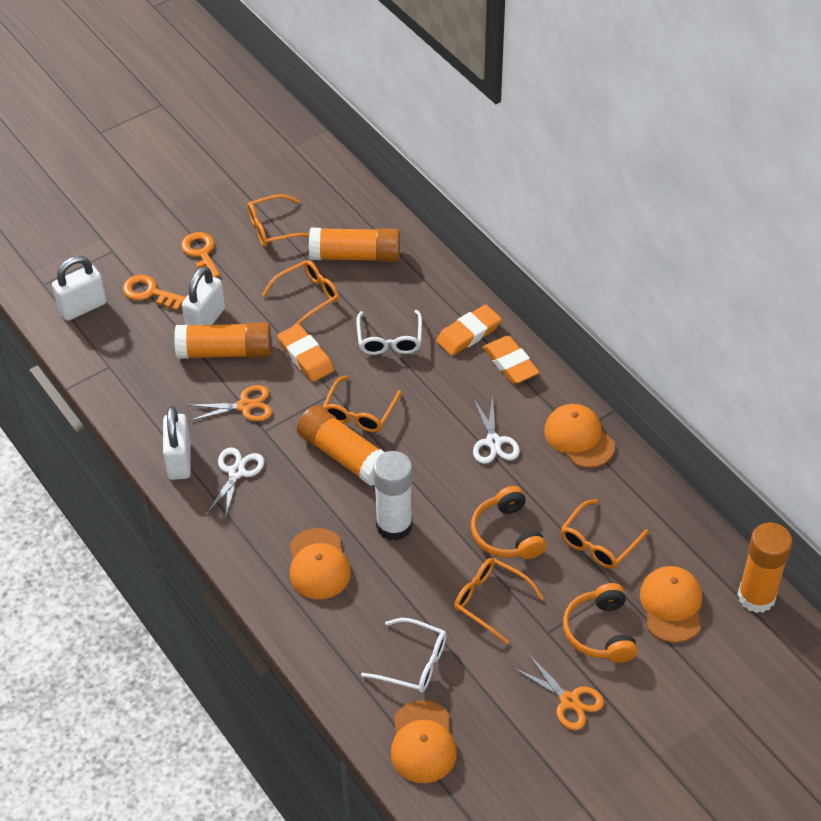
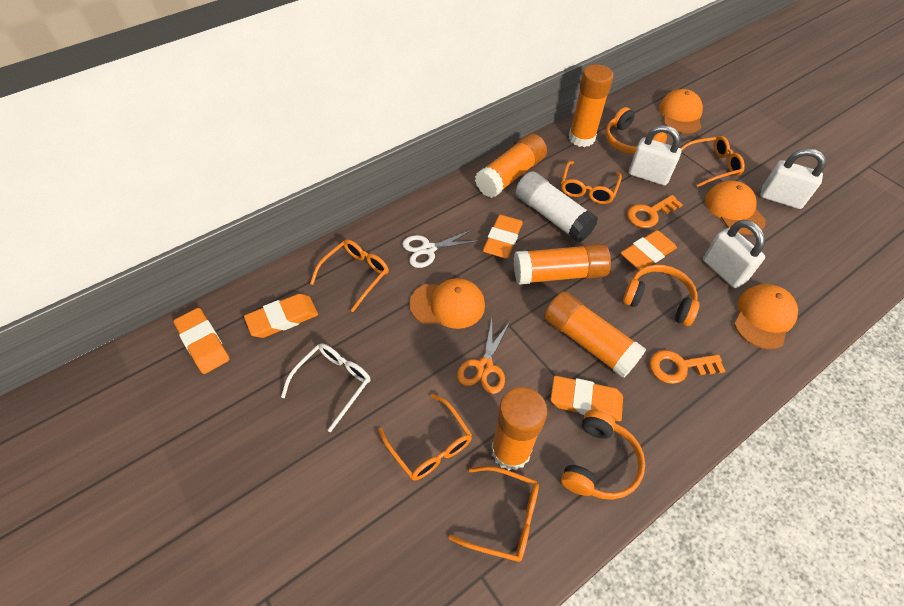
orange eraser: 3 -> 5
orange glue stick: 4 -> 5
orange headphones: 2 -> 3
orange scissors: 2 -> 1
white glasses: 2 -> 1
white scissors: 2 -> 1

